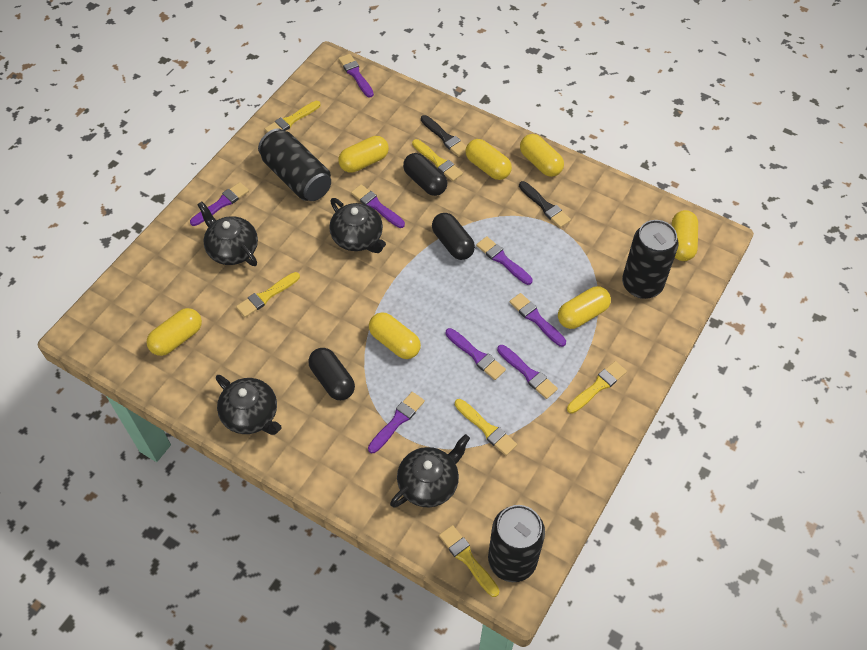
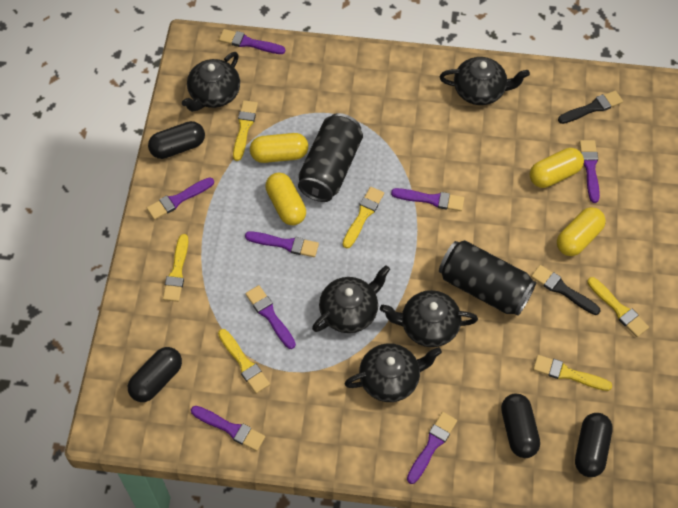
black can: 3 -> 2
black capsule: 3 -> 4
black teapot: 4 -> 5
yellow capsule: 7 -> 4

